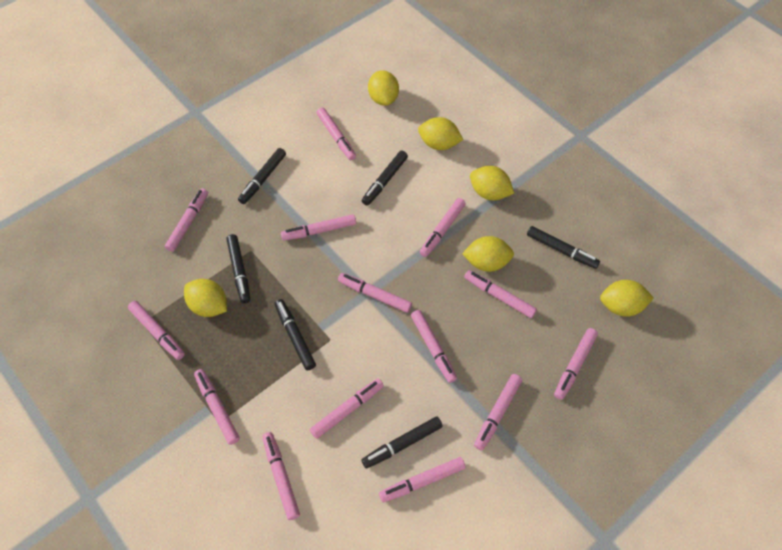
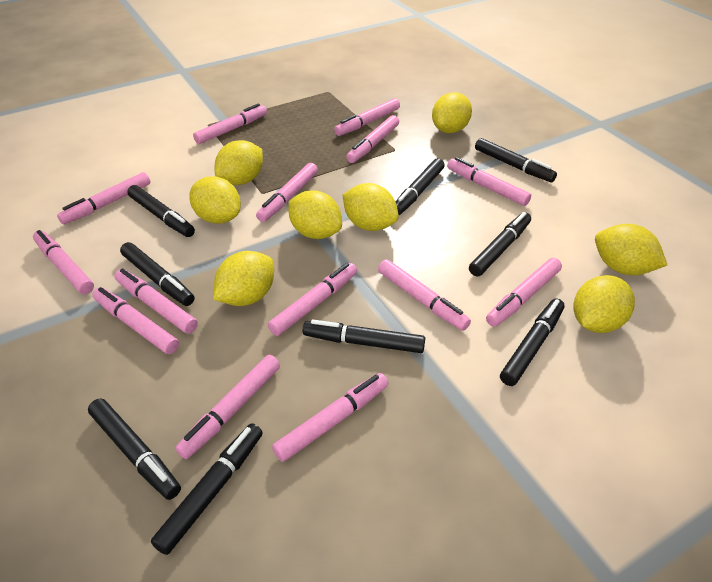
black marker: 6 -> 9
yellow lemon: 6 -> 8

